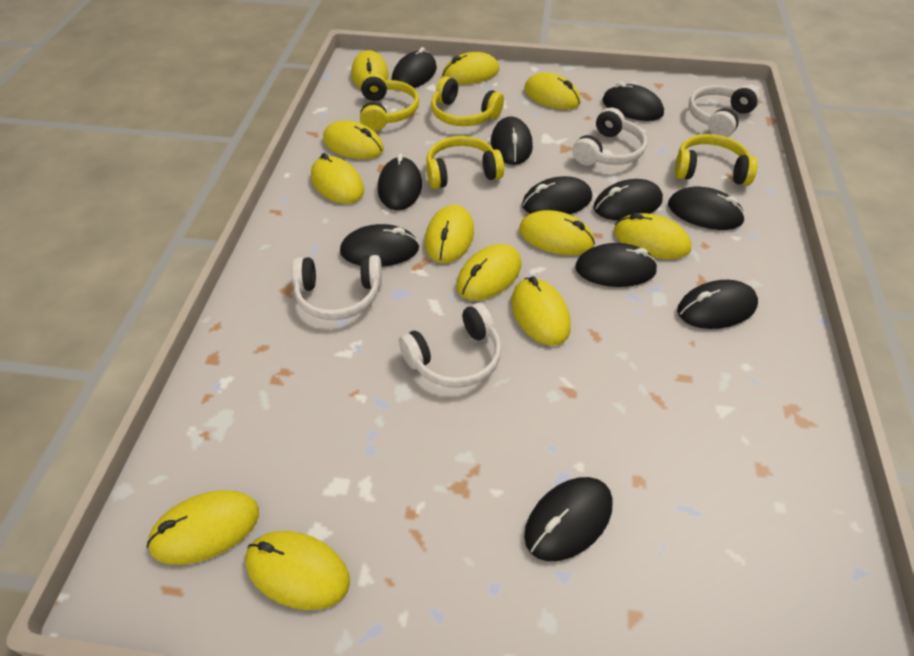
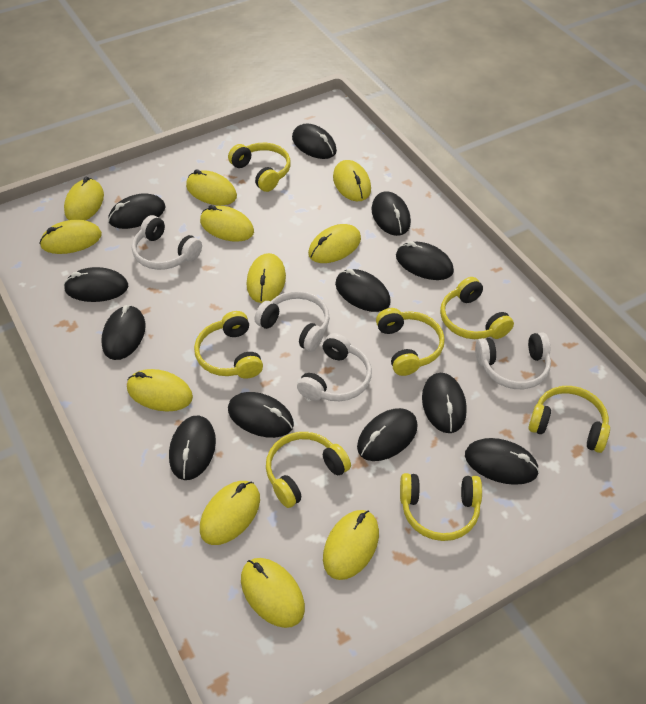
black mouse: 11 -> 12
yellow headphones: 4 -> 7
yellow mouse: 12 -> 11

